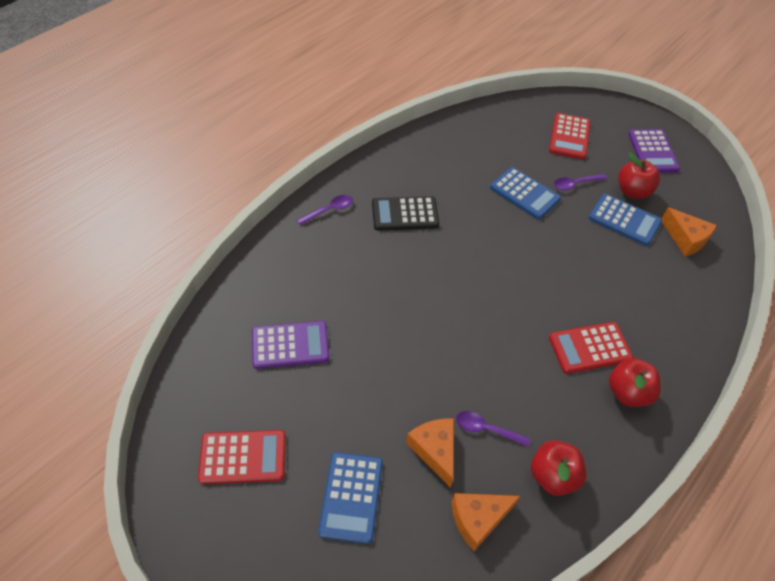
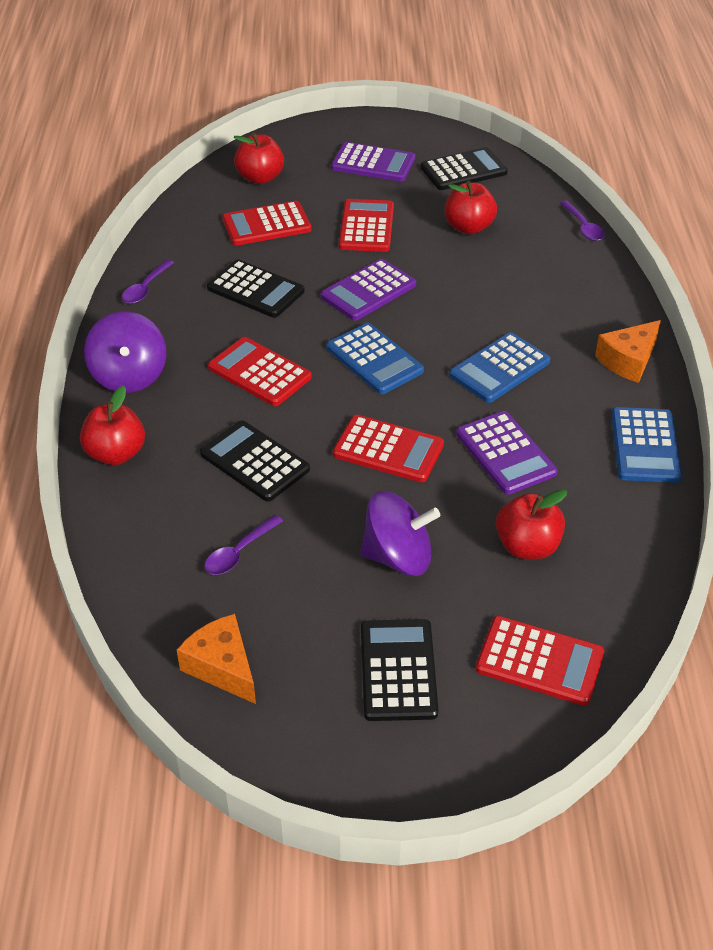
black calculator: 1 -> 4
orange cheese: 3 -> 2
purple calculator: 2 -> 3
purple spinning top: 0 -> 2
red apple: 3 -> 4
red calculator: 3 -> 5

